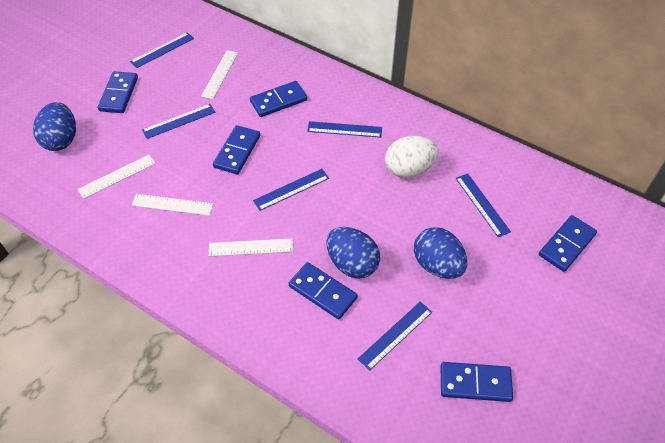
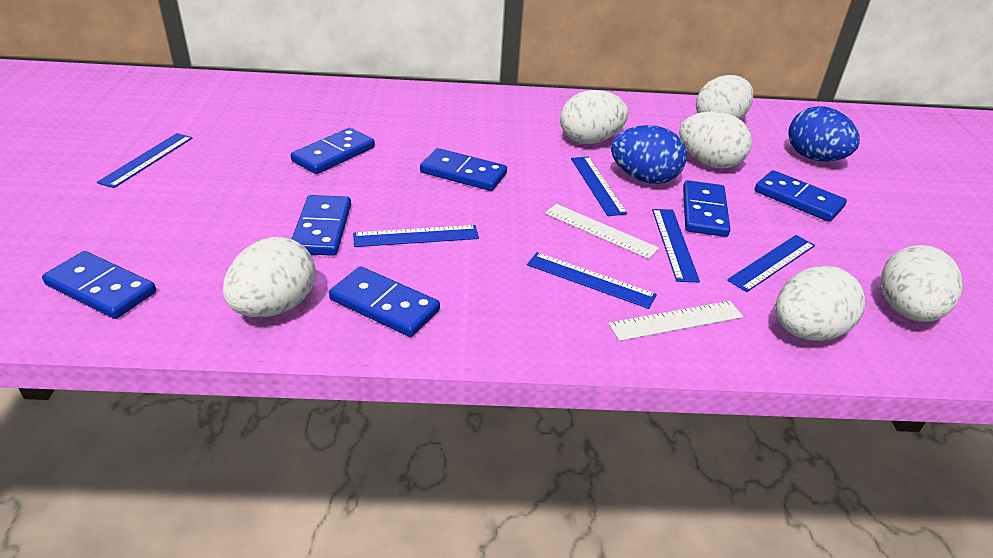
blue domino: 6 -> 7
blue egg: 3 -> 2
white egg: 1 -> 6
white ruler: 4 -> 2

